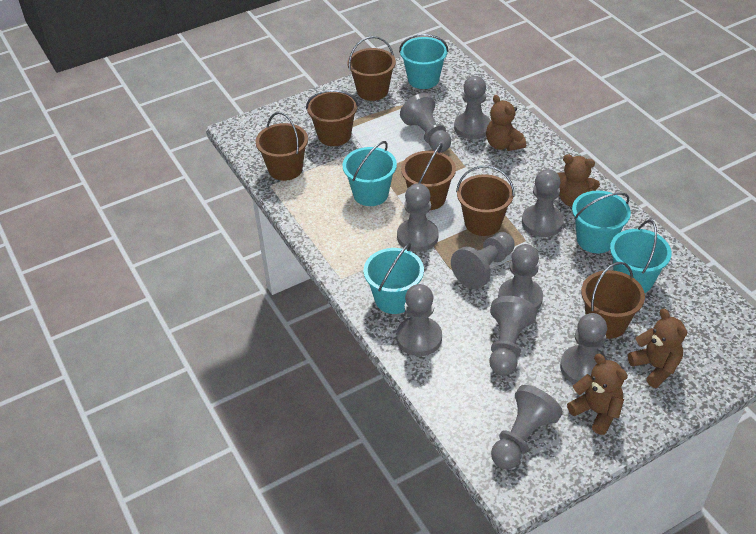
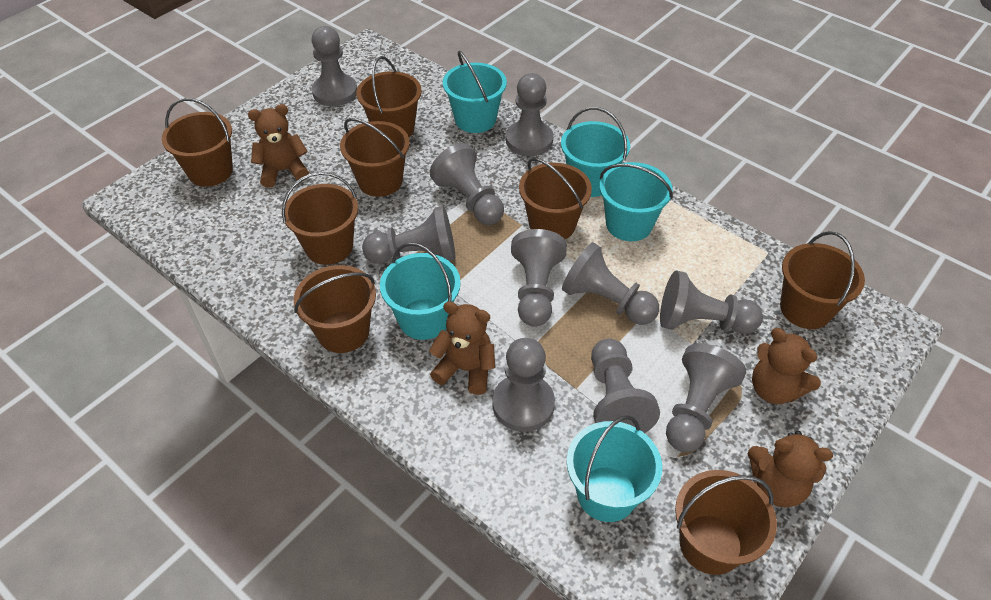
brown bucket: 6 -> 8

